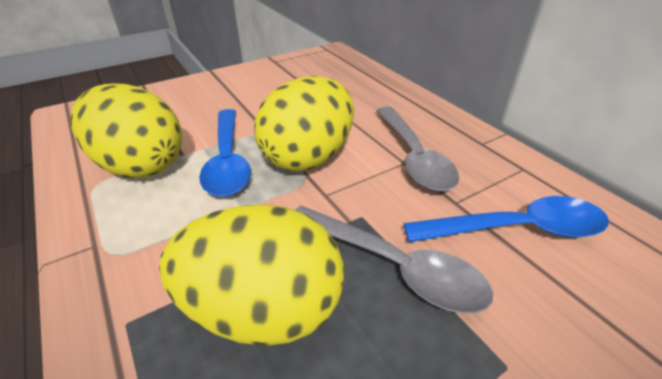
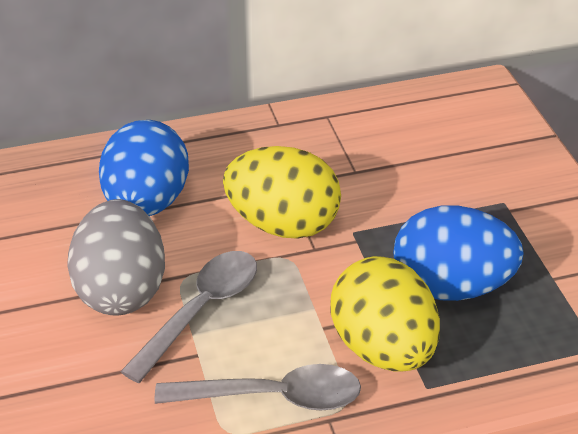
blue egg: 0 -> 2
blue spoon: 2 -> 0
grey egg: 0 -> 1
yellow egg: 3 -> 2

